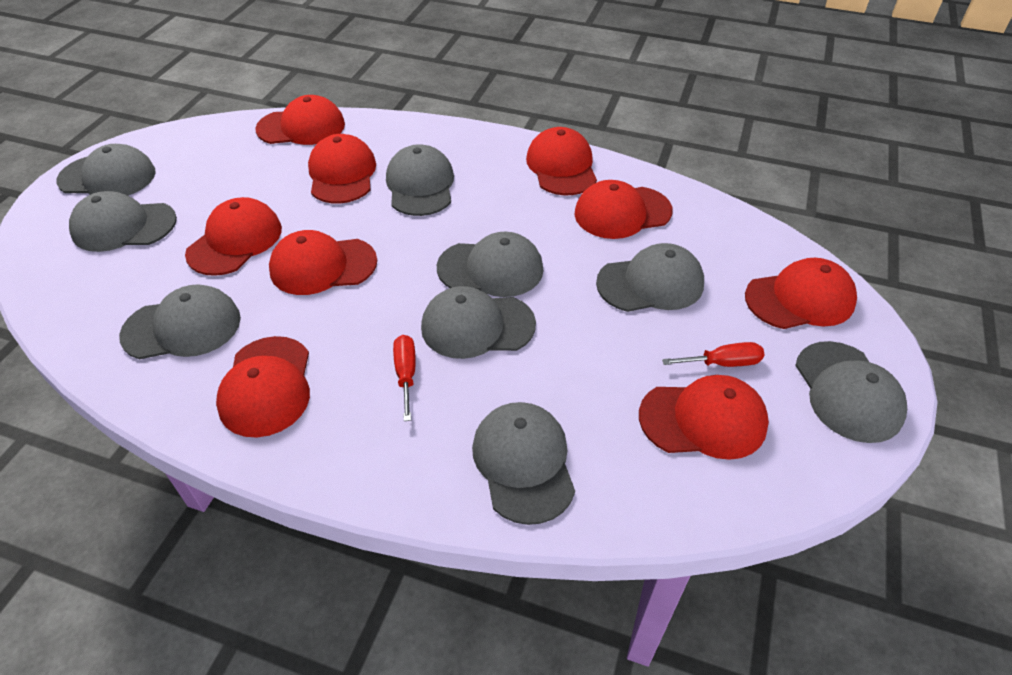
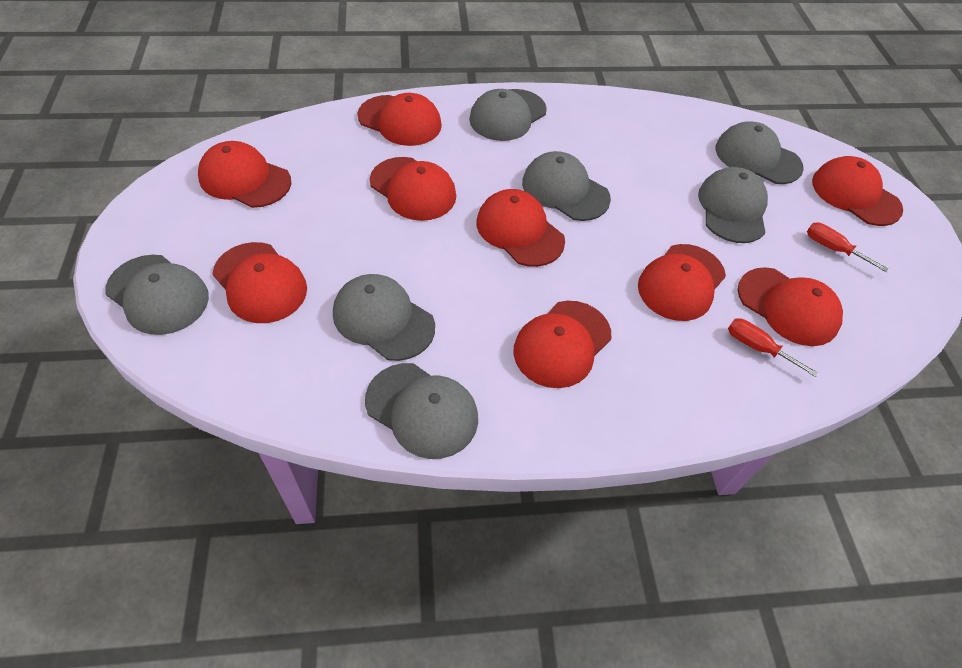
grey cap: 9 -> 7

